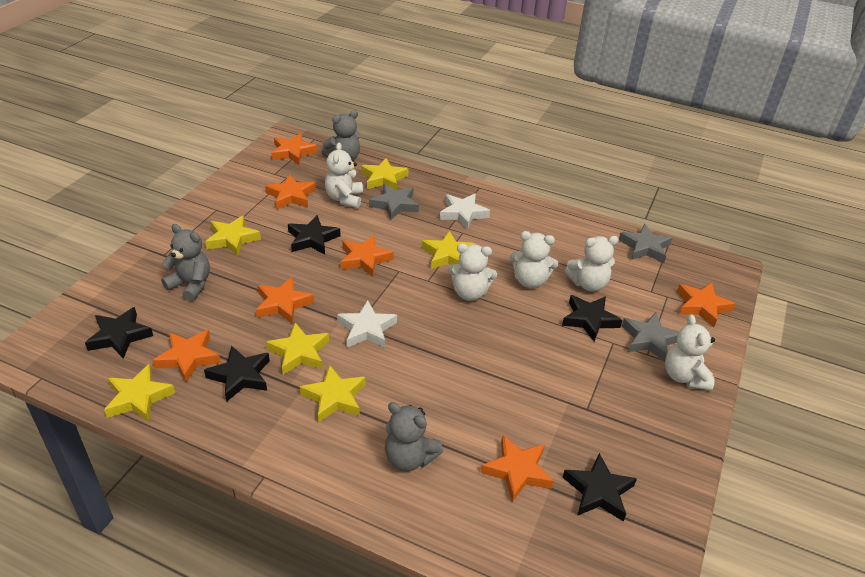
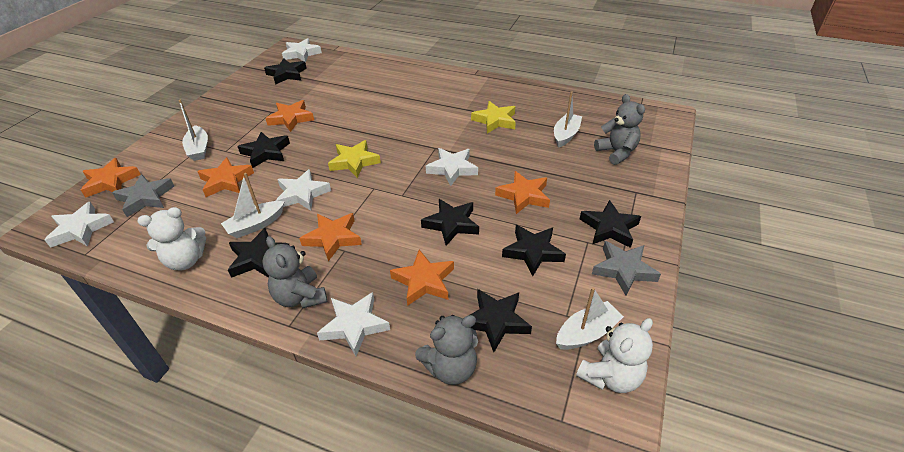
black star: 5 -> 7
grey star: 3 -> 2
orange star: 7 -> 6
white boat: 0 -> 4
white star: 2 -> 5
white teddy bear: 5 -> 2
yellow star: 6 -> 2

